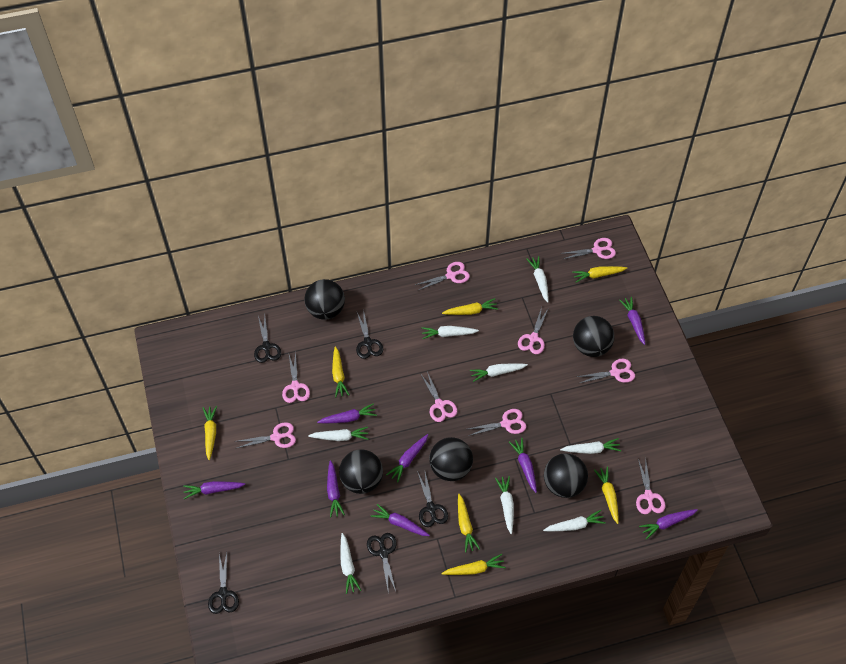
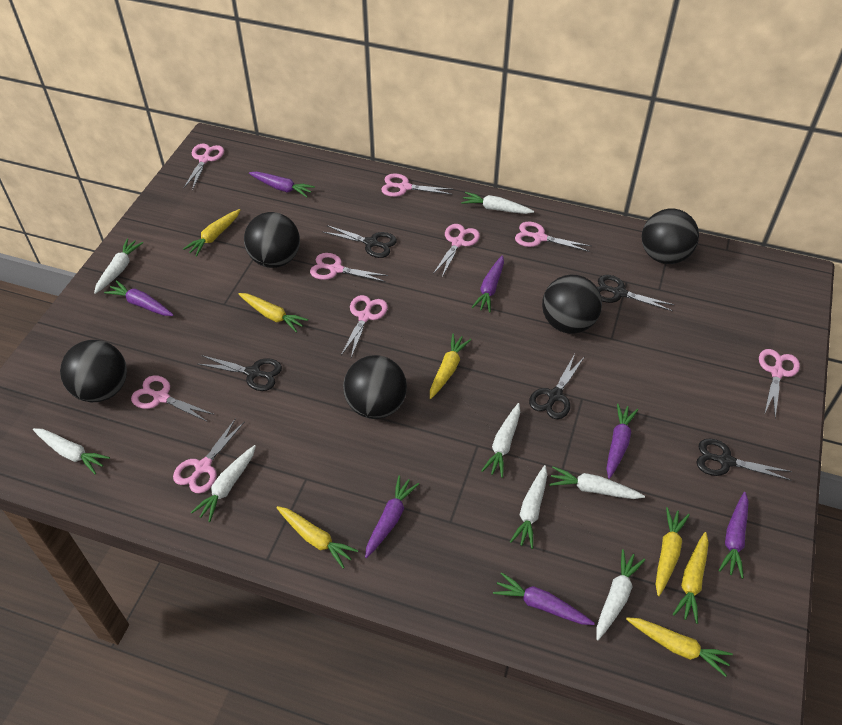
purple carrot: 8 -> 7

